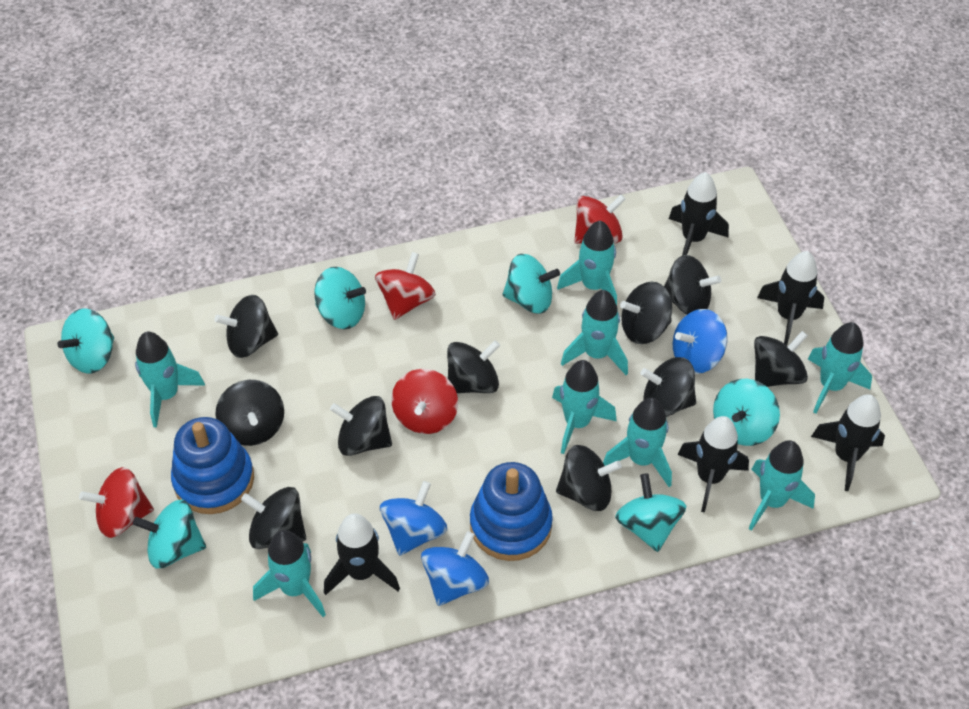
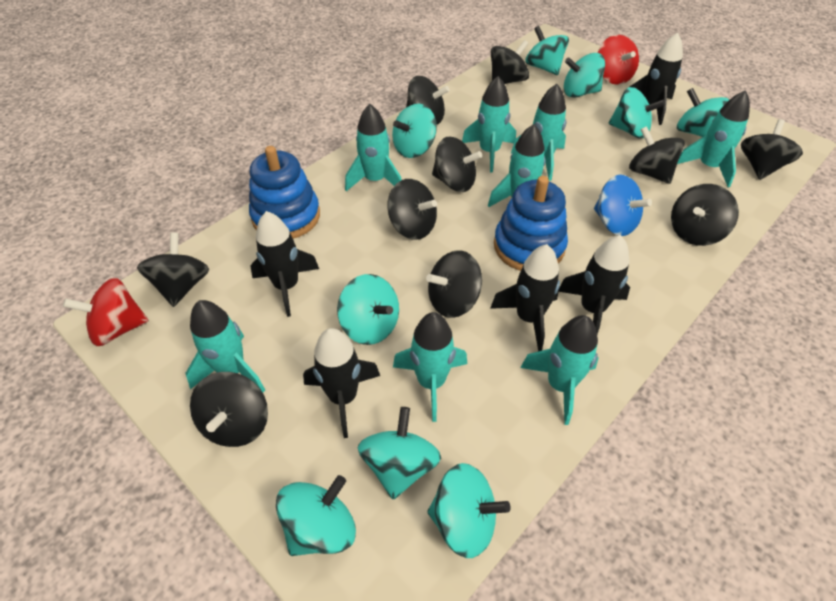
blue spinning top: 3 -> 1
red spinning top: 4 -> 2
turquoise spinning top: 6 -> 9

